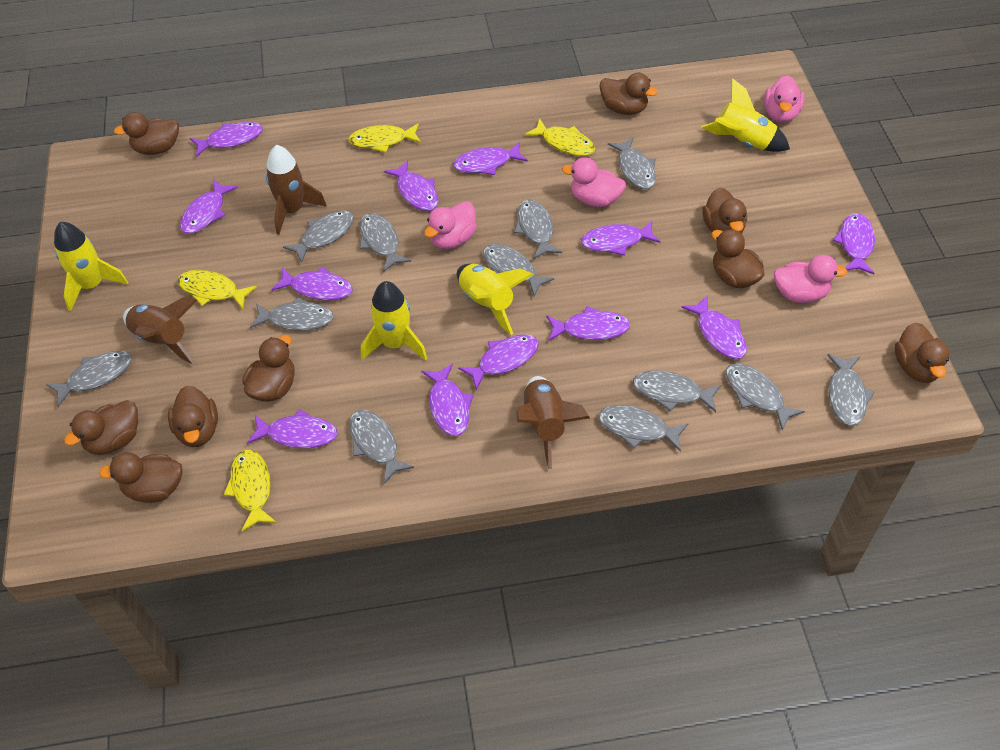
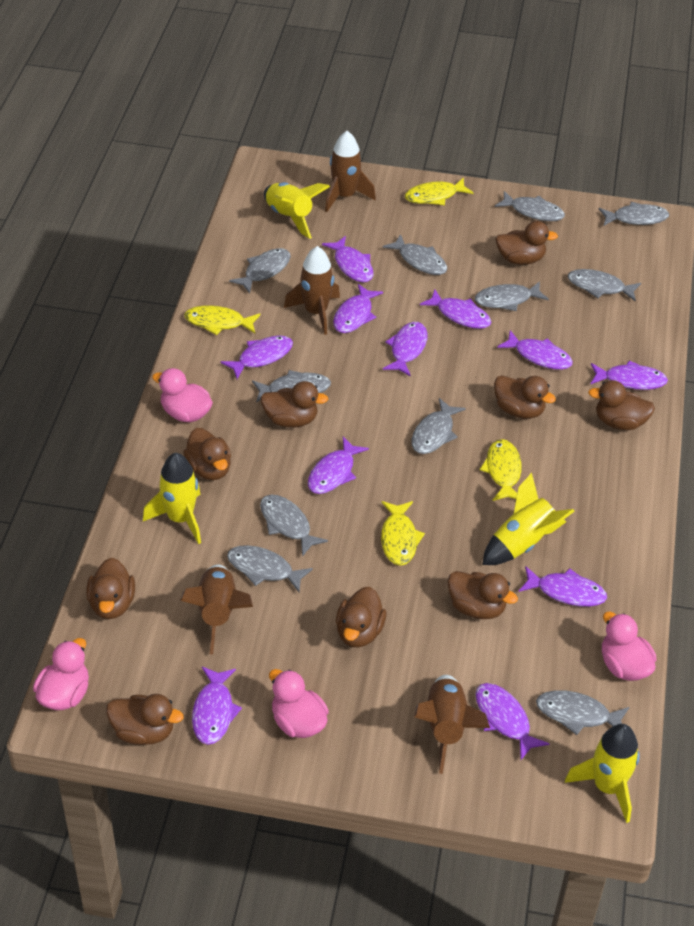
brown rocket: 3 -> 4
grey fish: 12 -> 11
purple fish: 12 -> 11

